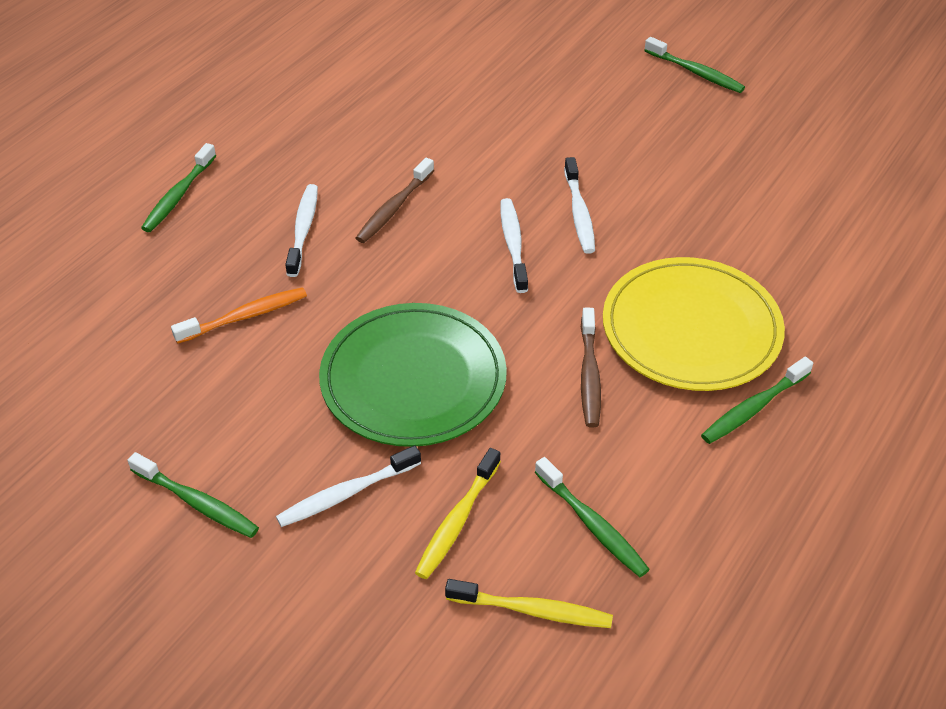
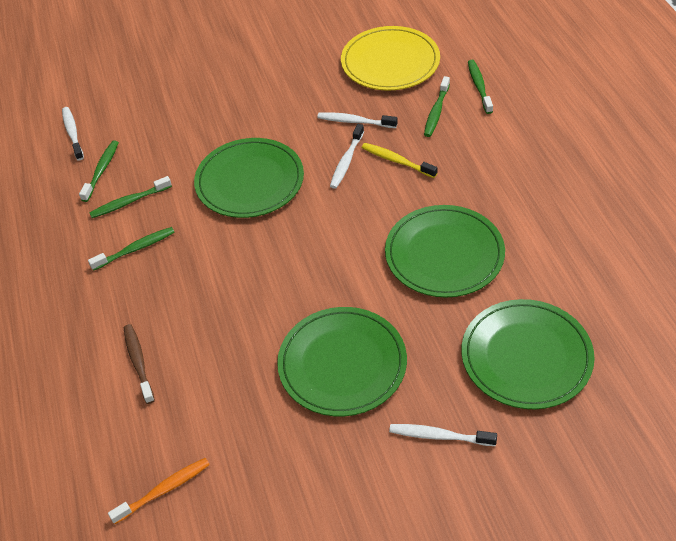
brown toothbrush: 2 -> 1
green plate: 1 -> 4
yellow toothbrush: 2 -> 1

